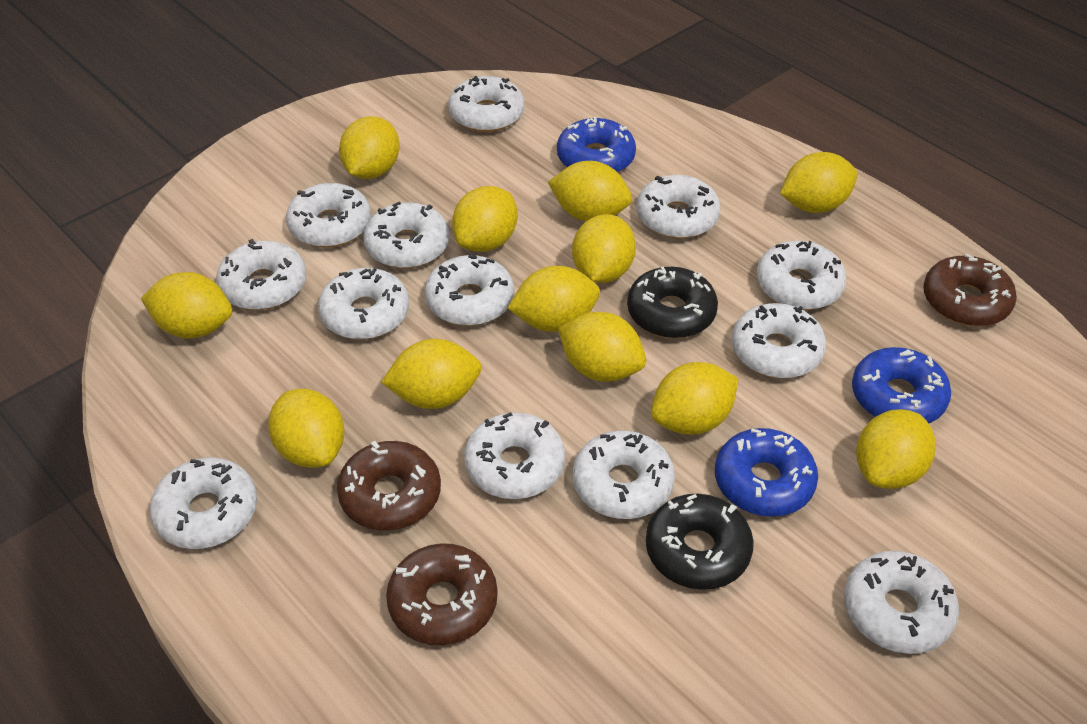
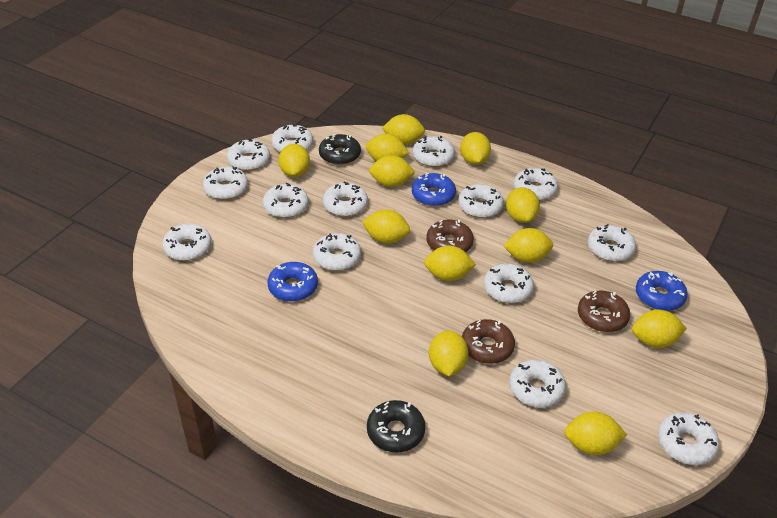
white donut: 13 -> 14

